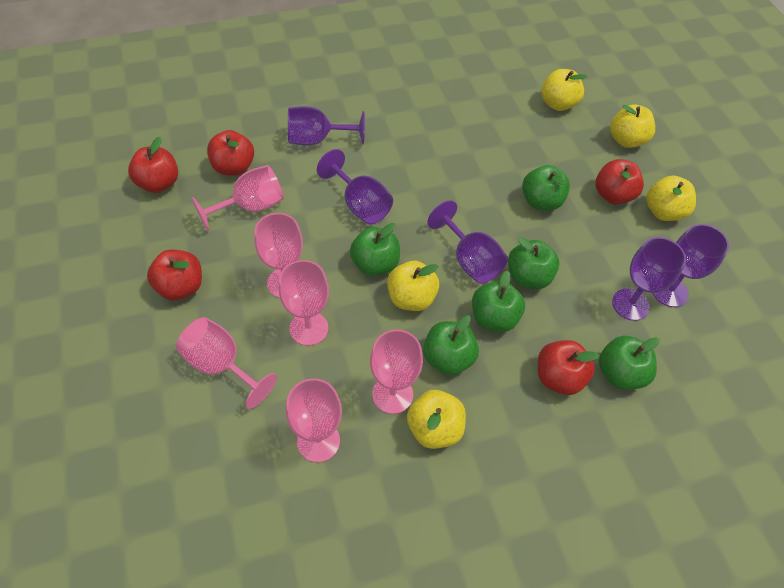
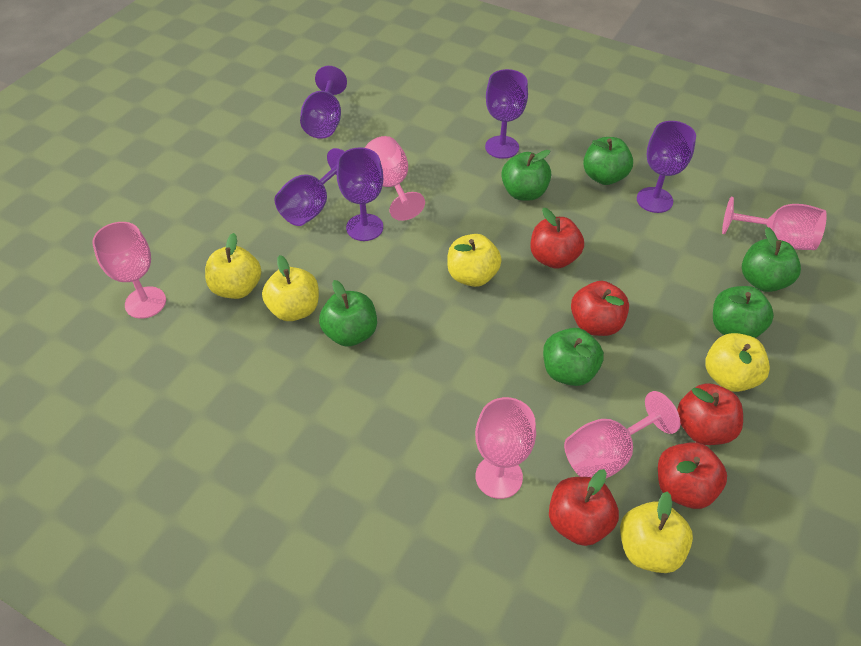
pink goblet: 6 -> 5

